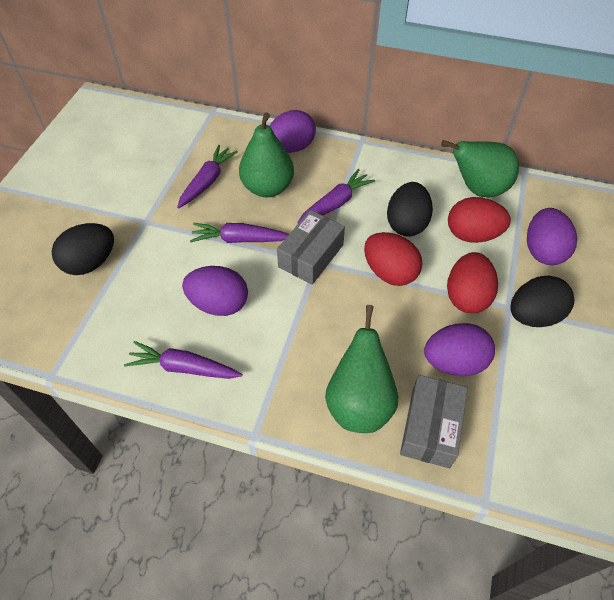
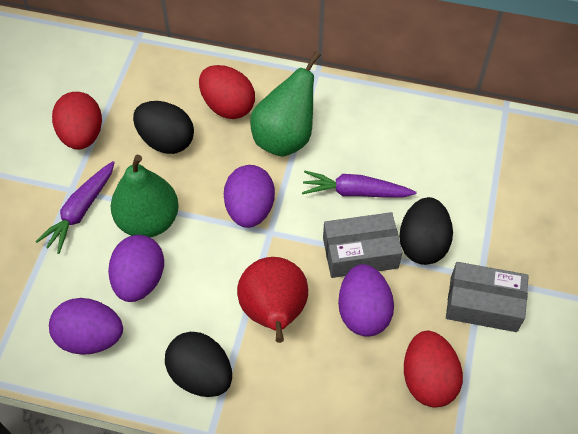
green pear: 3 -> 2
purple carrot: 4 -> 2
red pear: 0 -> 1

